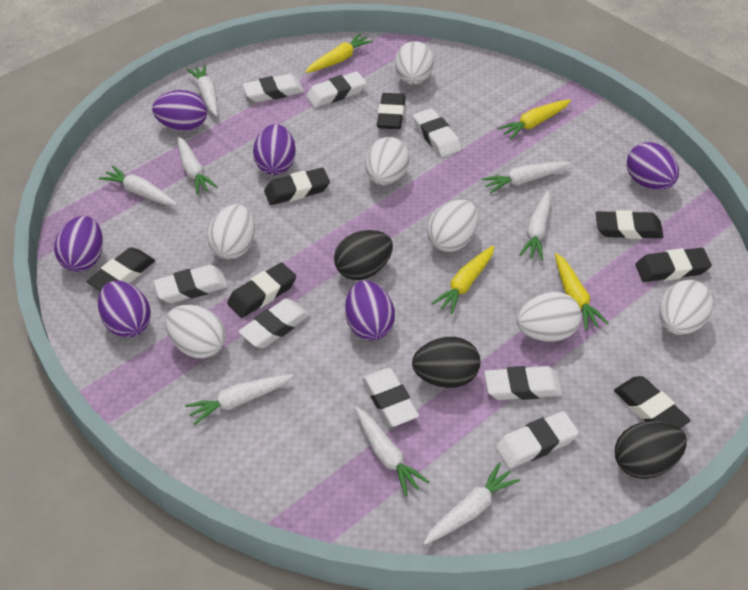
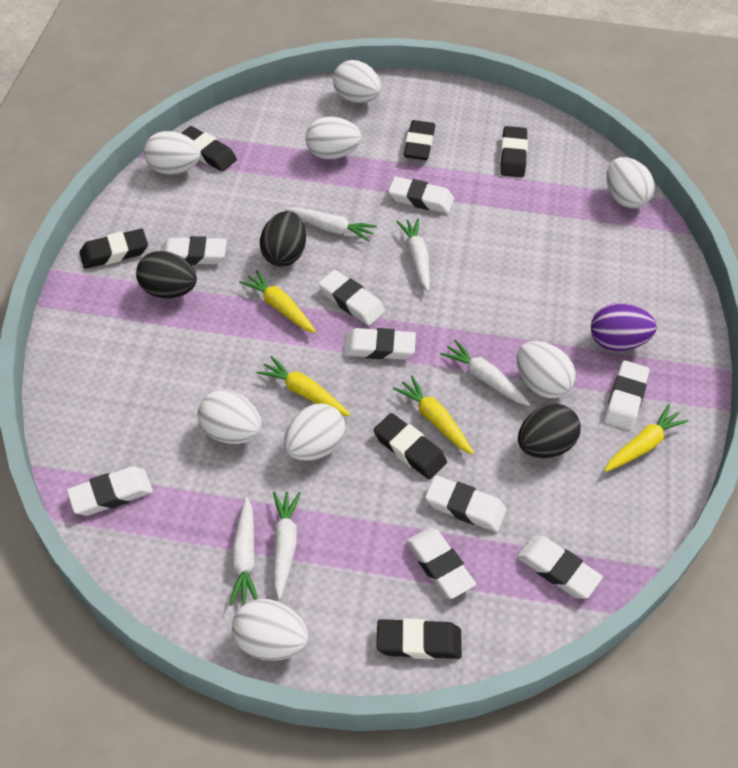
black eraser: 7 -> 6
purple egg: 6 -> 1
white carrot: 8 -> 5
white egg: 7 -> 8
white eraser: 8 -> 9

